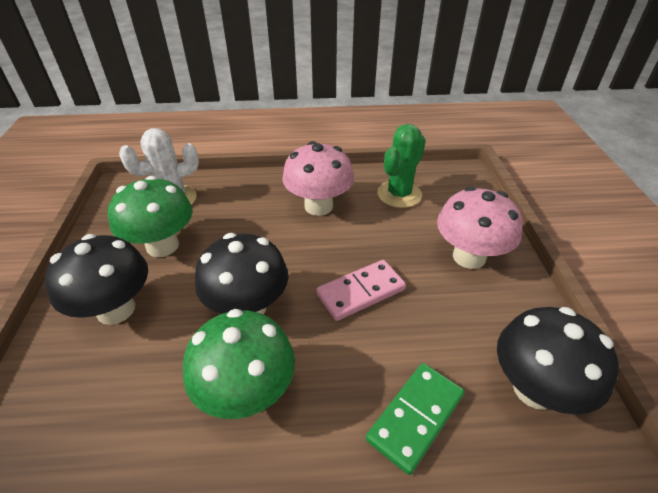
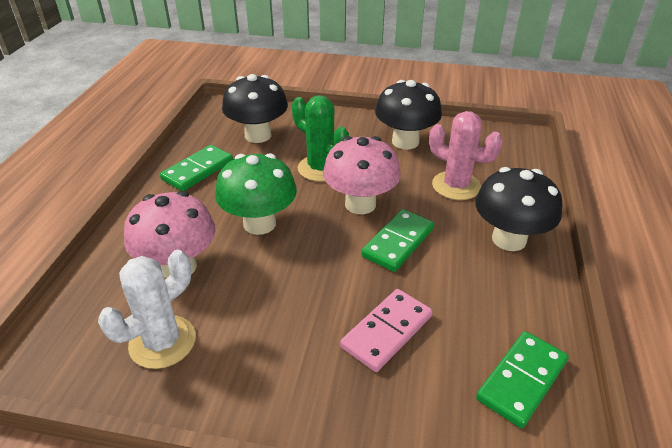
green domino: 1 -> 3
green mushroom: 2 -> 1
pink cactus: 0 -> 1

